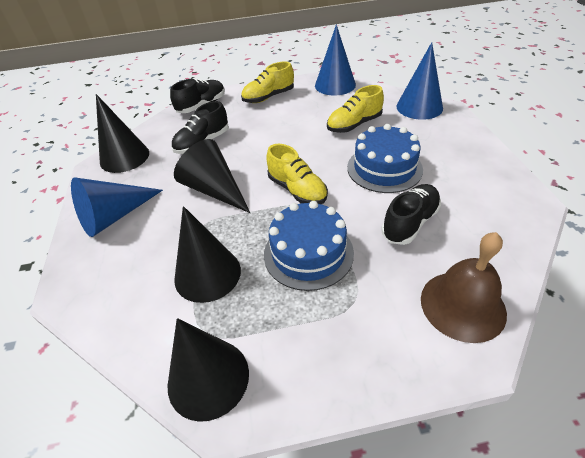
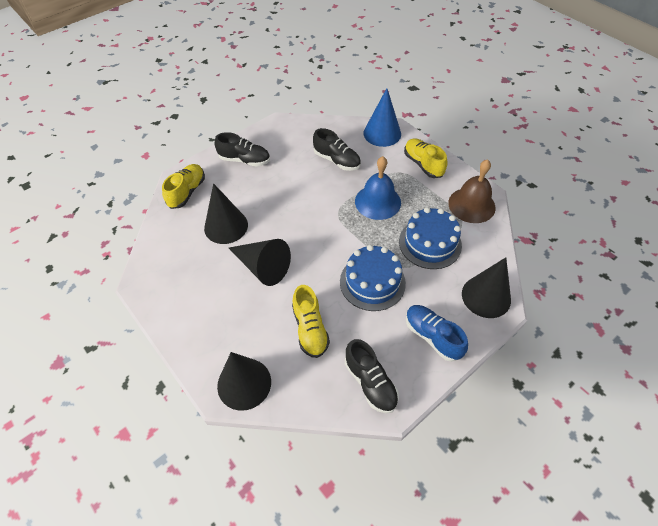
blue bell: 0 -> 1
blue cone: 3 -> 1
blue shoe: 0 -> 1

